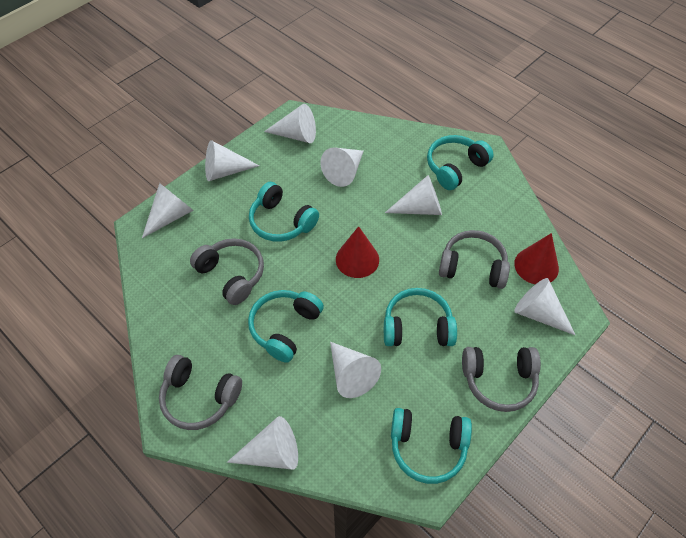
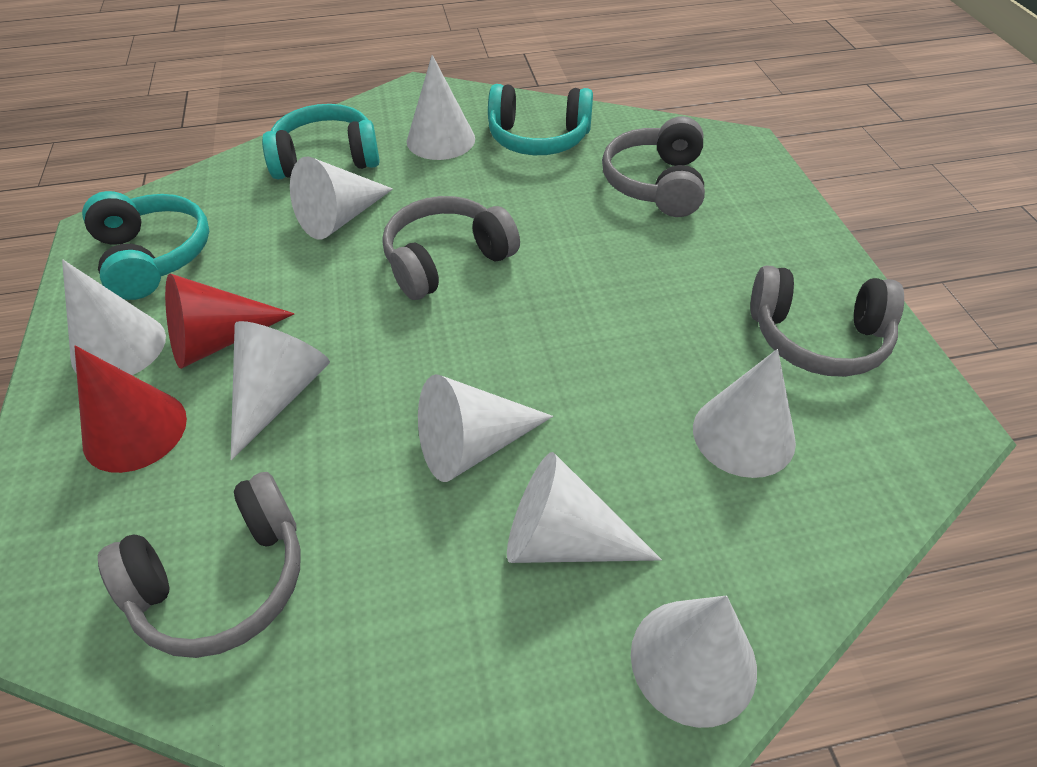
turquoise headphones: 5 -> 3

